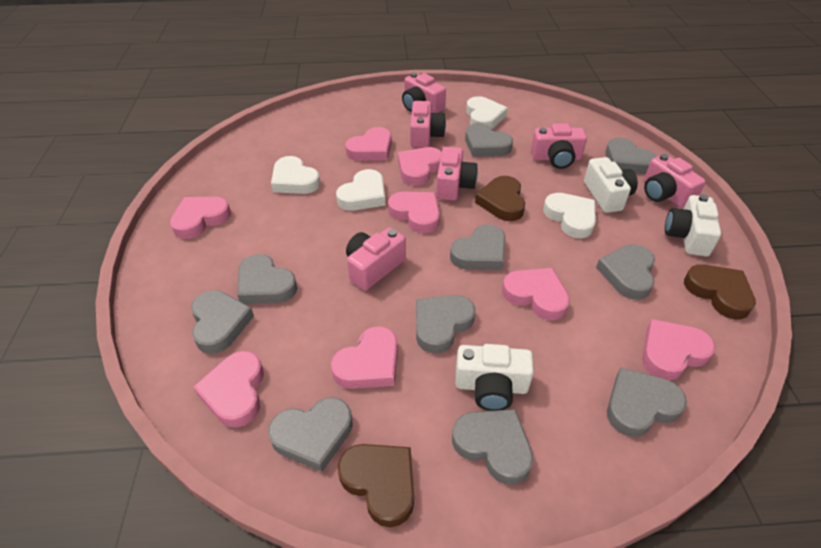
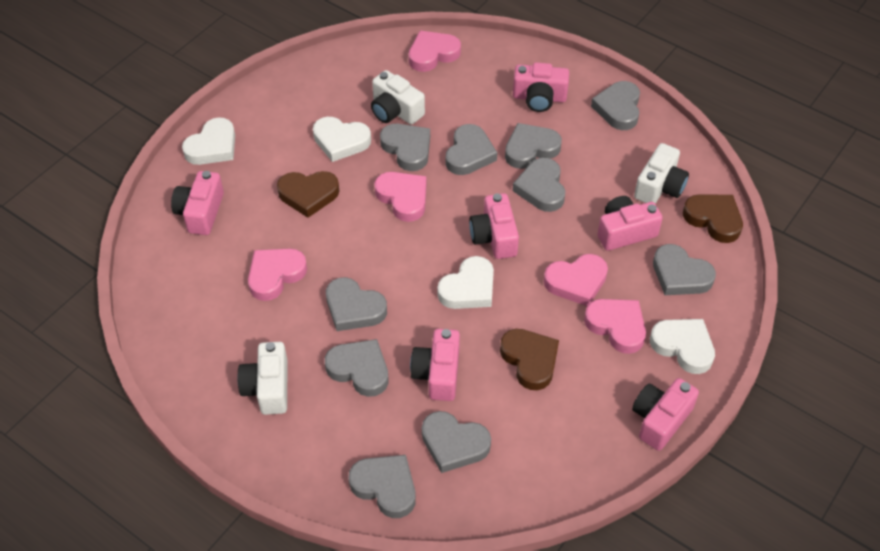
pink heart: 8 -> 5

